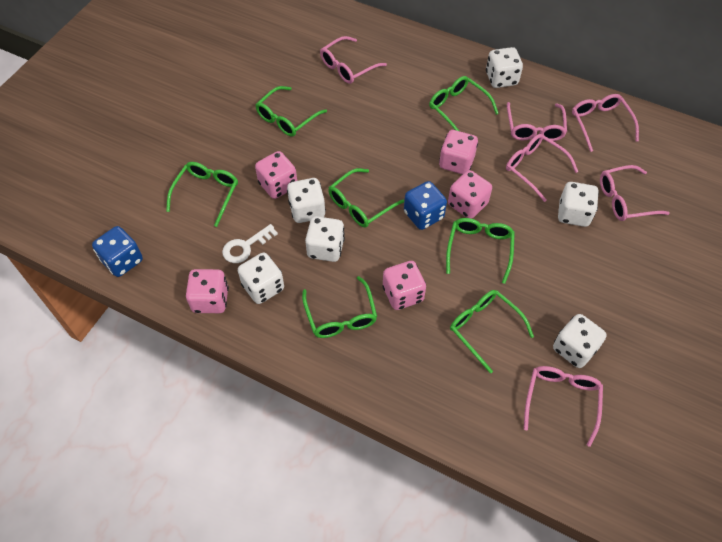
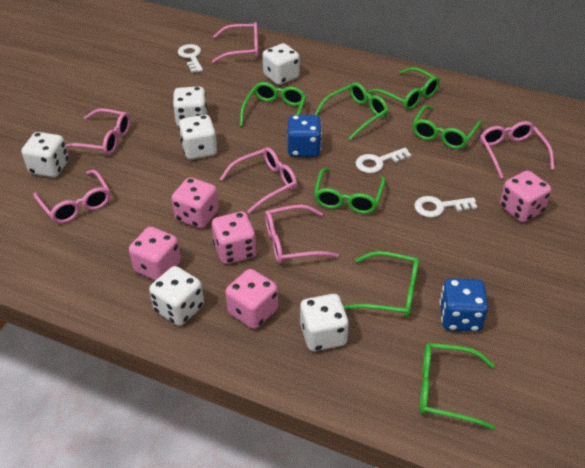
white key: 1 -> 3

